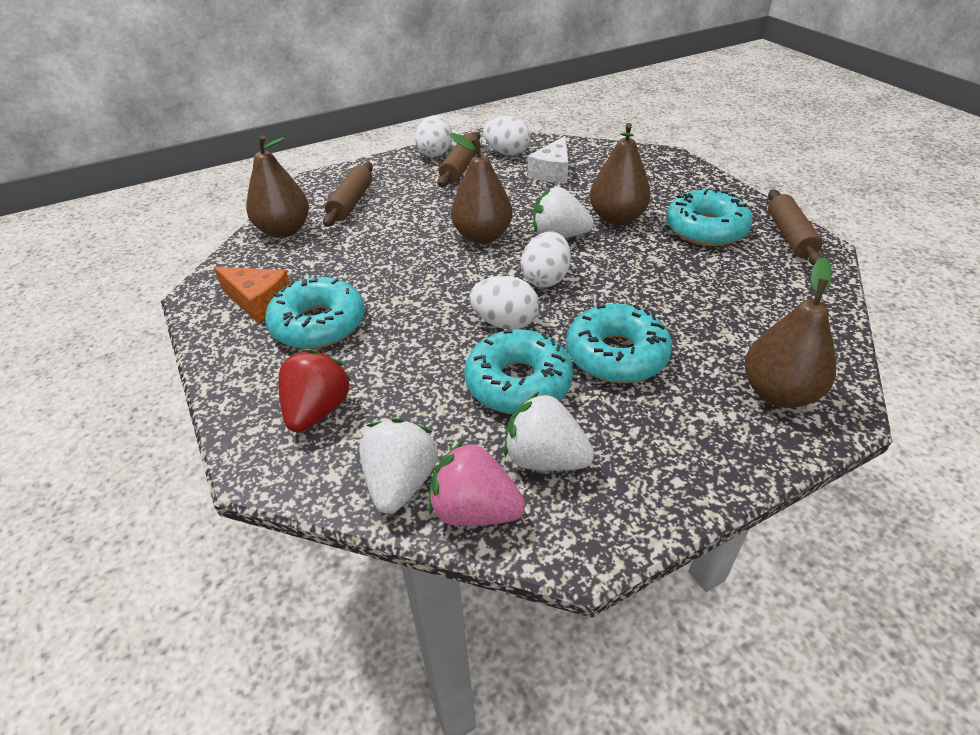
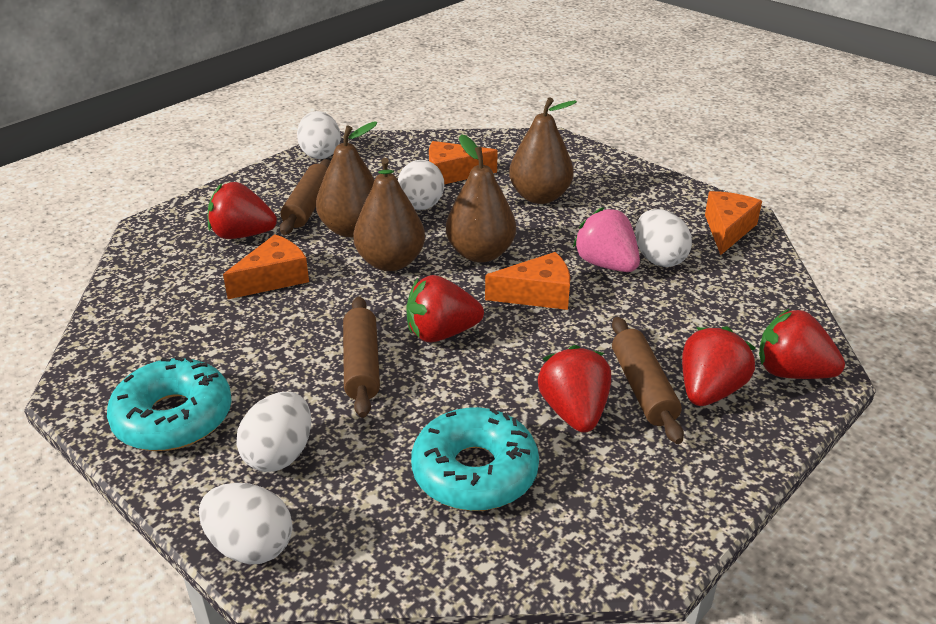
orange cheese: 1 -> 4
red strawberry: 1 -> 5
turquoise donut: 4 -> 2
white cheese: 1 -> 0
white egg: 4 -> 5
white strawberry: 3 -> 0

